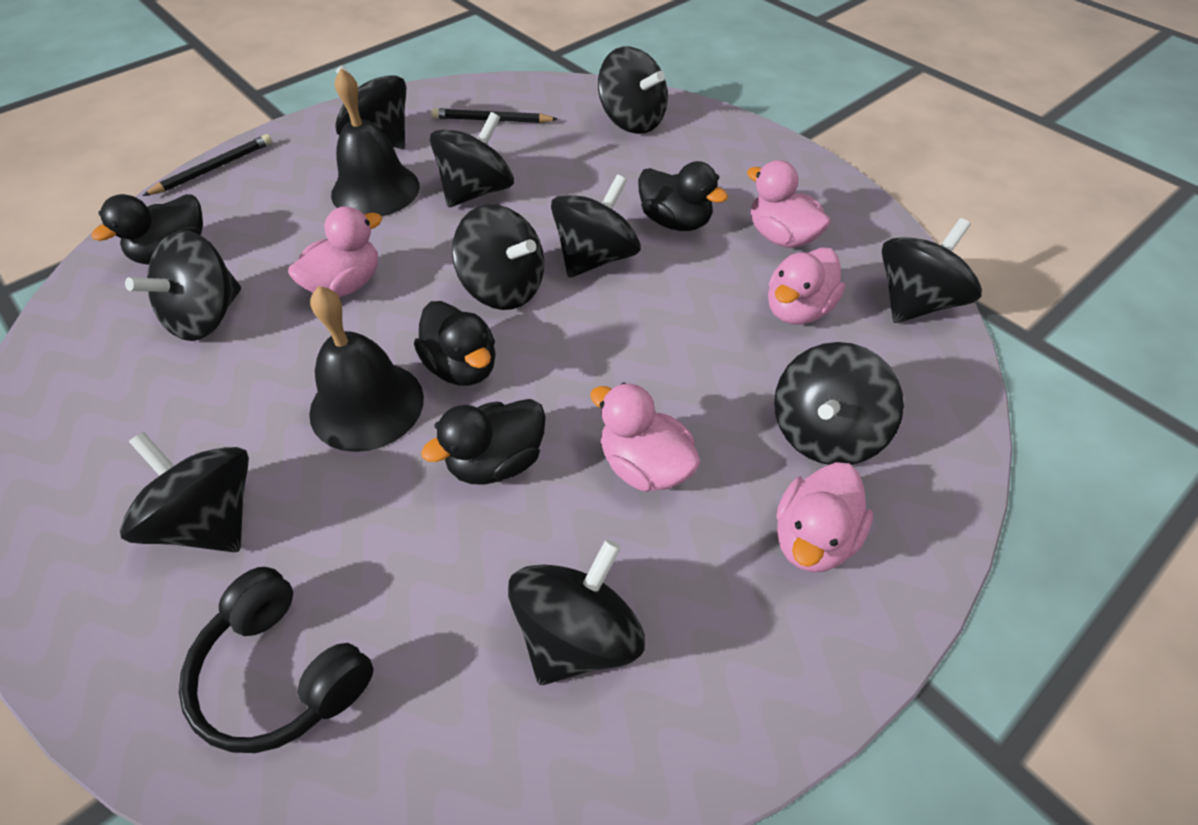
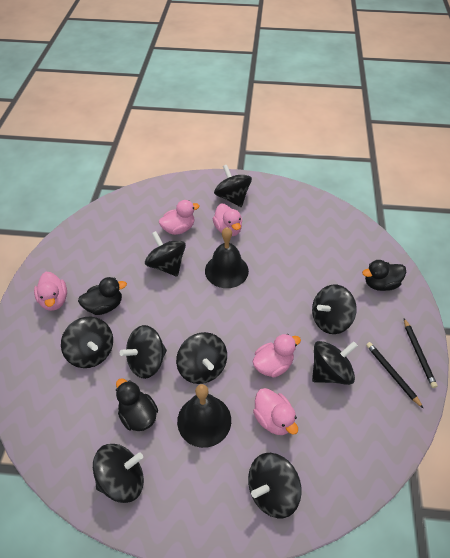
black duck: 4 -> 3
black headphones: 1 -> 0
black spinning top: 10 -> 9

